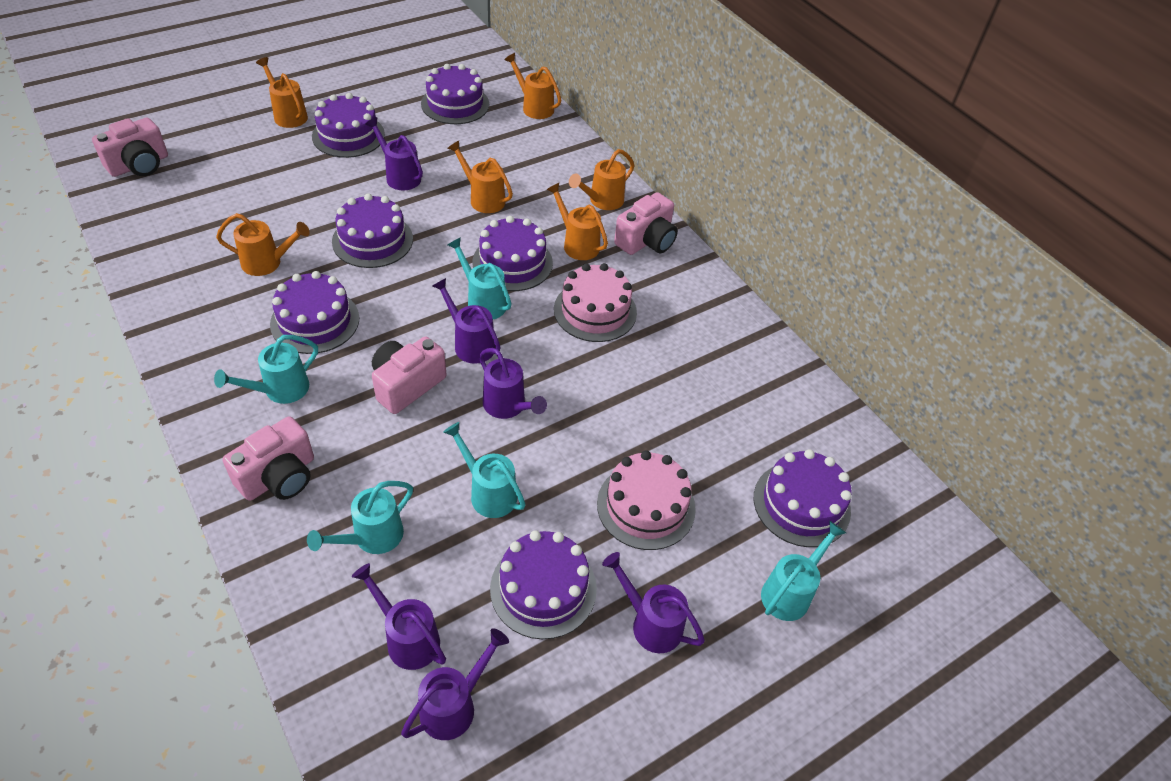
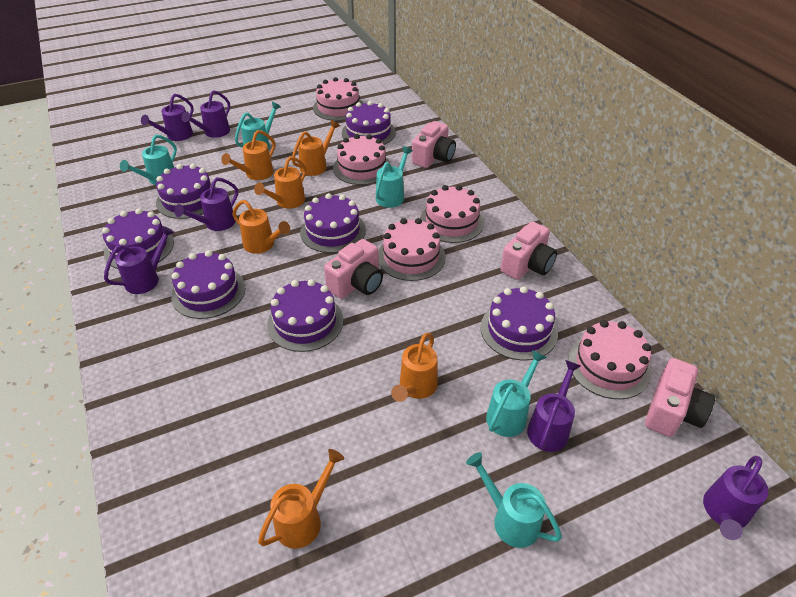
pink cake: 2 -> 5

